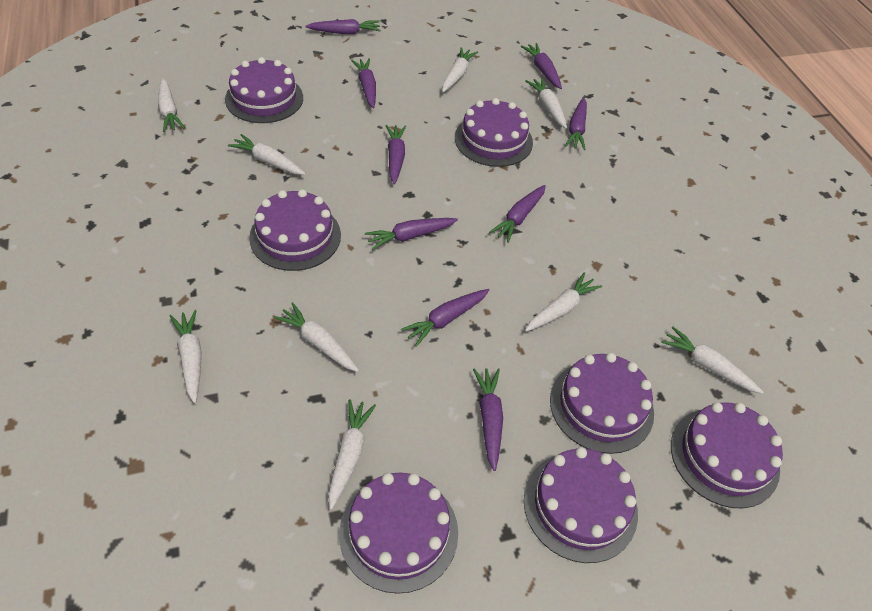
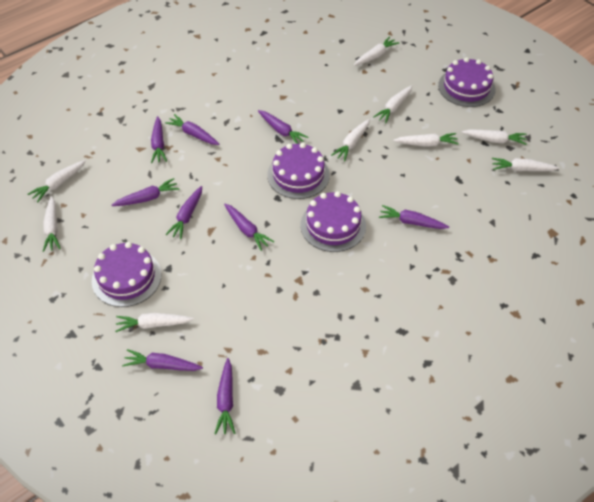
purple cake: 7 -> 4

